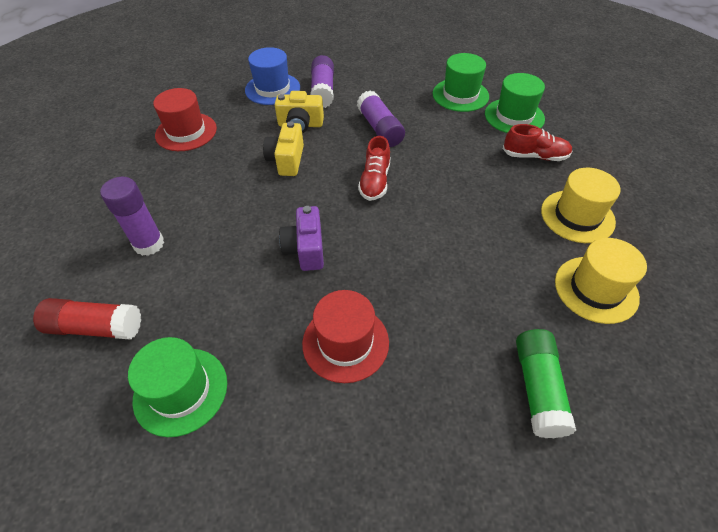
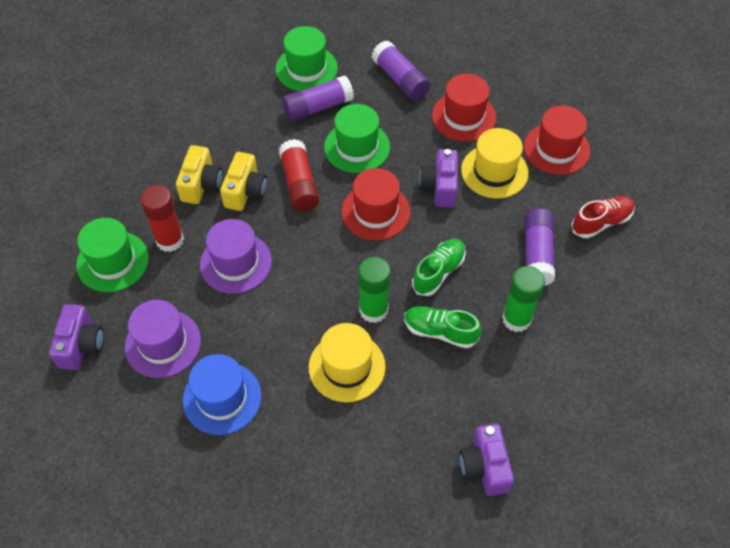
green glue stick: 1 -> 2
green shoe: 0 -> 2
purple camera: 1 -> 3
purple hat: 0 -> 2
red glue stick: 1 -> 2
red hat: 2 -> 3
red shoe: 2 -> 1

